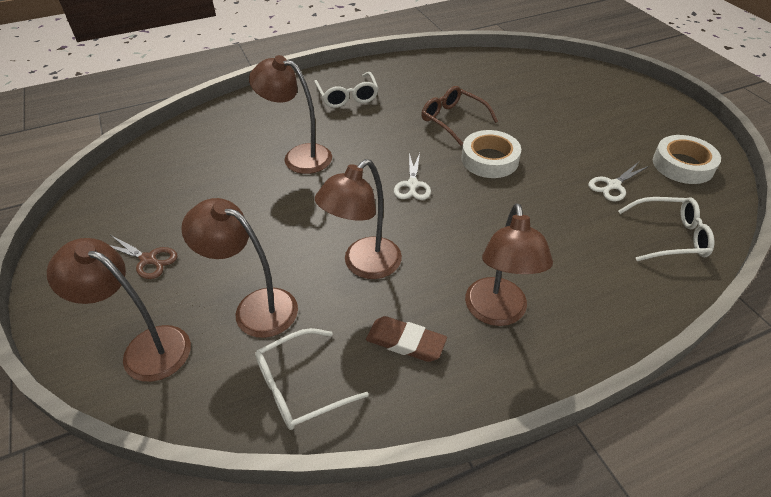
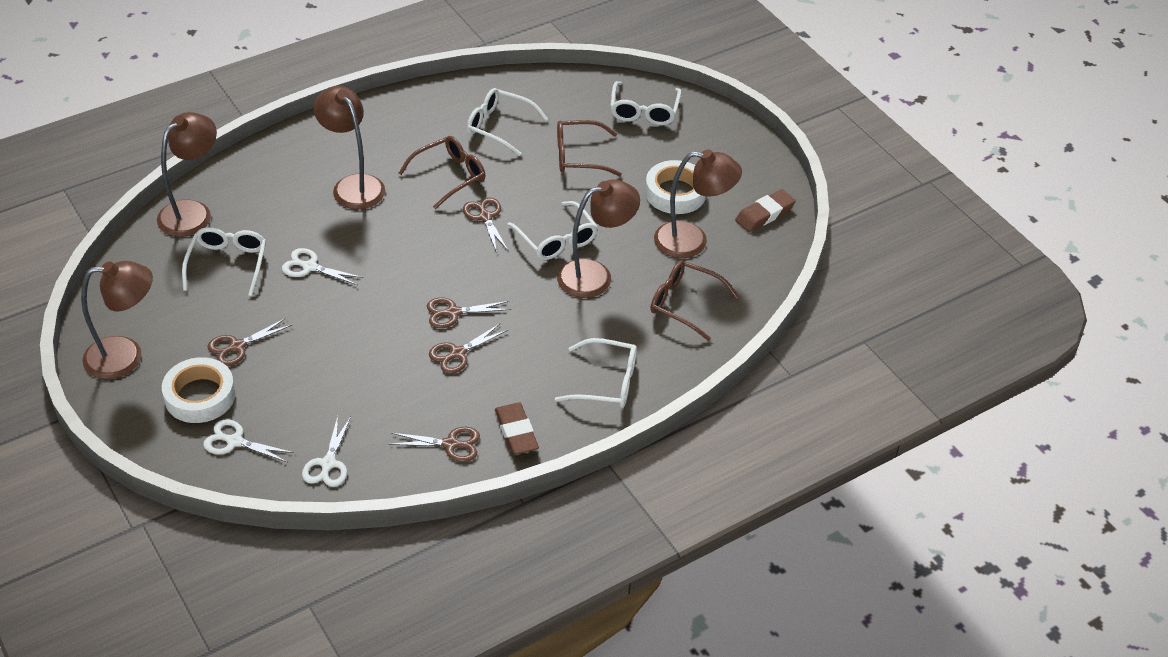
brown eraser: 1 -> 2
brown glasses: 1 -> 3
brown scissors: 1 -> 5
white glasses: 3 -> 5
white scissors: 2 -> 3

